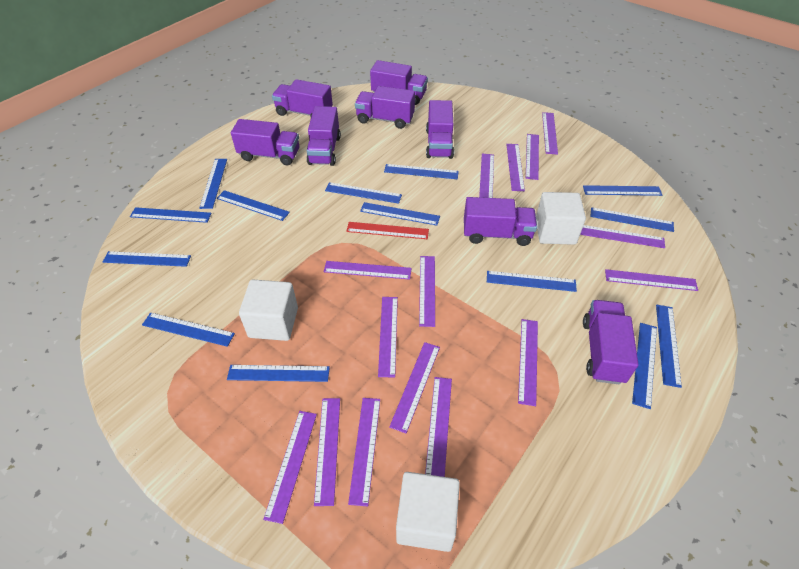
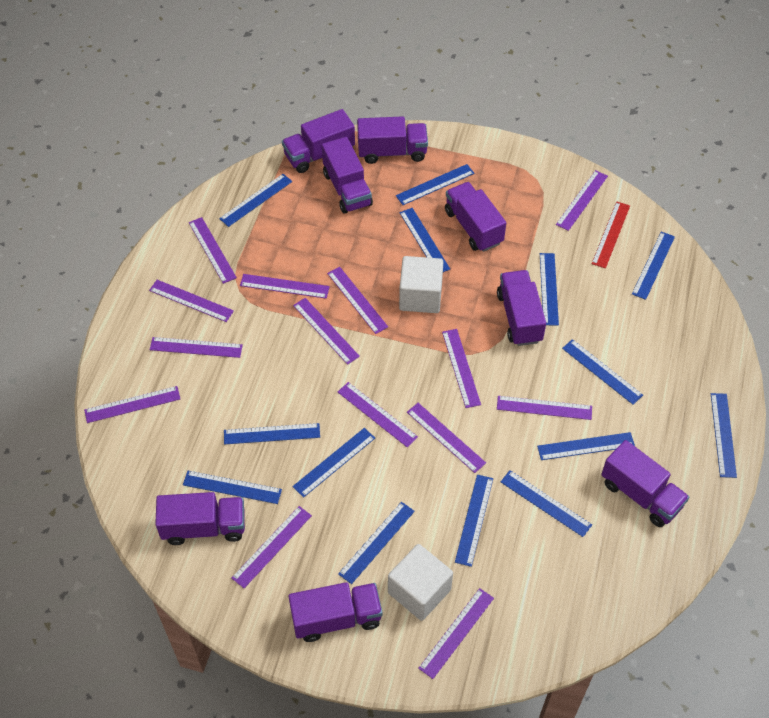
purple ruler: 15 -> 14
white cube: 3 -> 2

